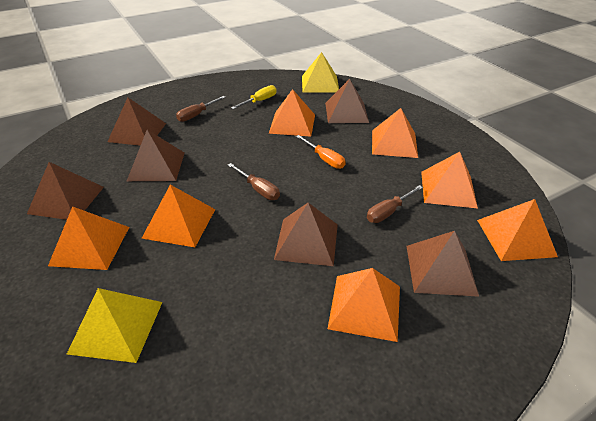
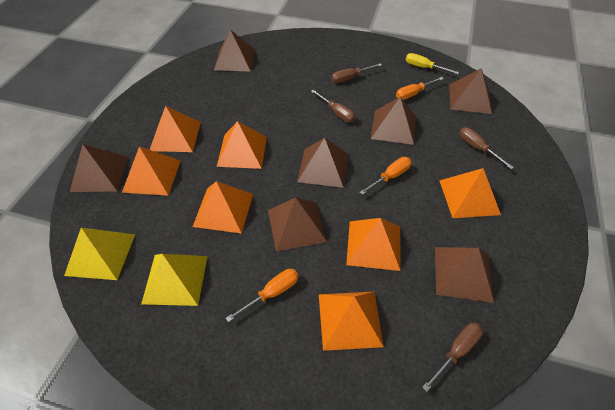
brown pyramid: 6 -> 7
brown screwdriver: 3 -> 4
orange screwdriver: 1 -> 3

